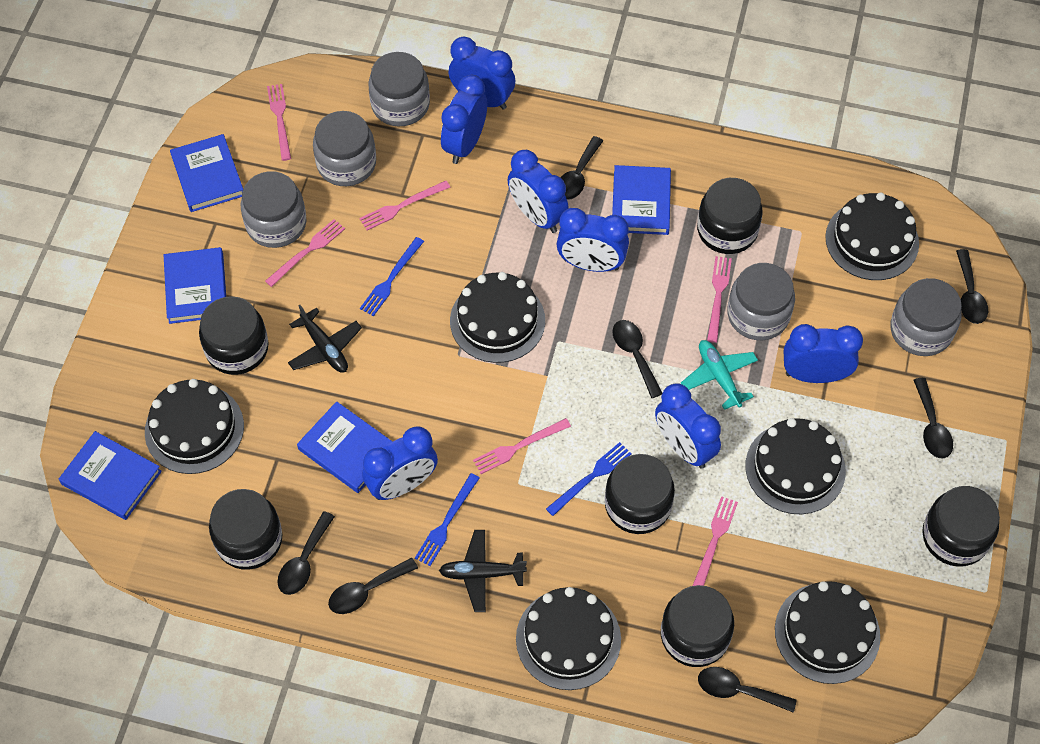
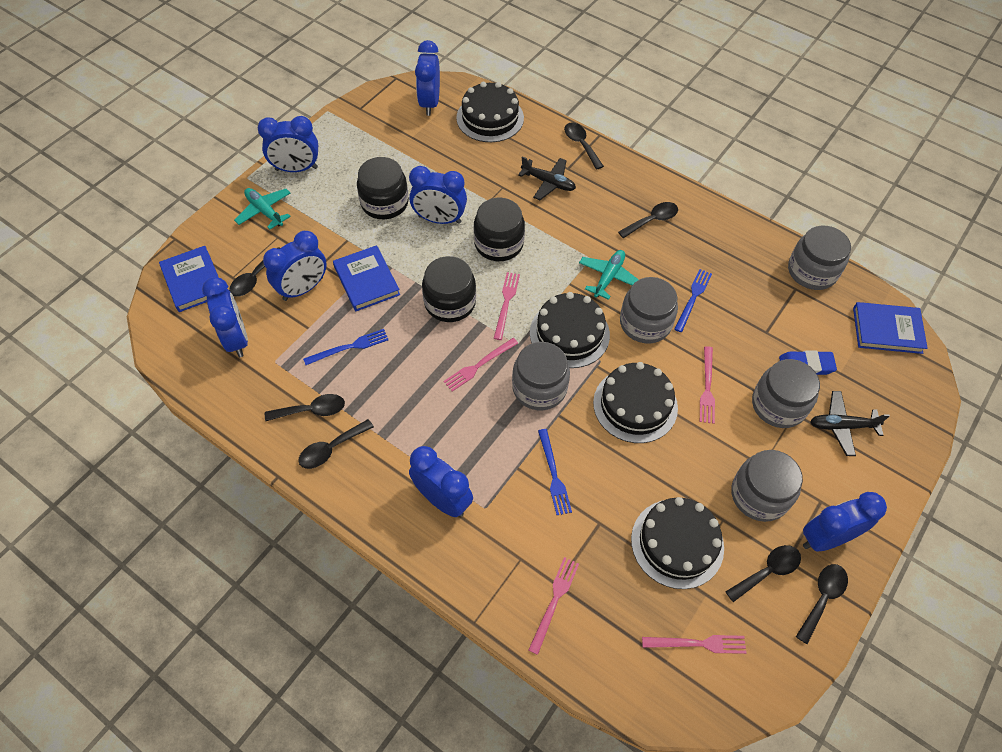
black cake: 6 -> 4
black jar: 6 -> 3
blue book: 5 -> 3
blue eraser: 0 -> 1
pink fork: 6 -> 5
turquoise plane: 1 -> 2

